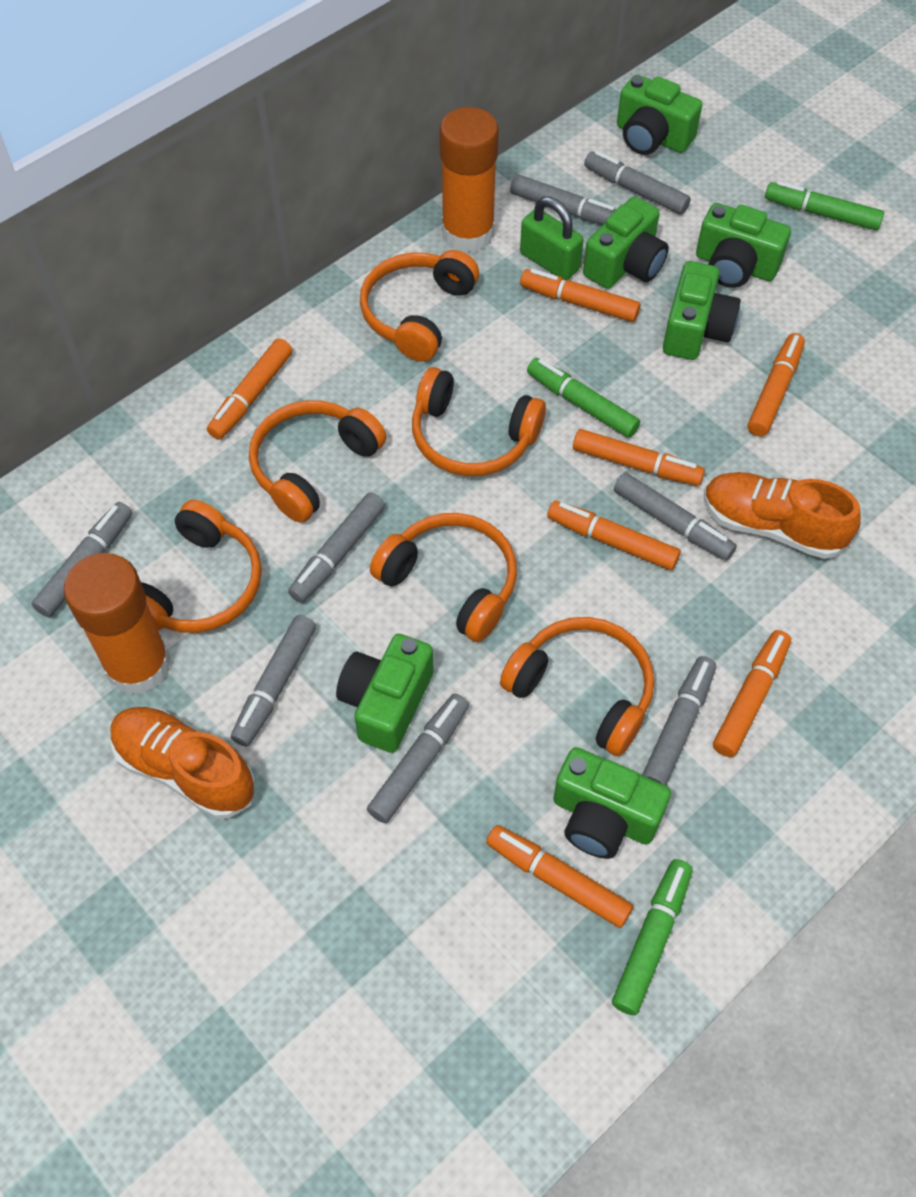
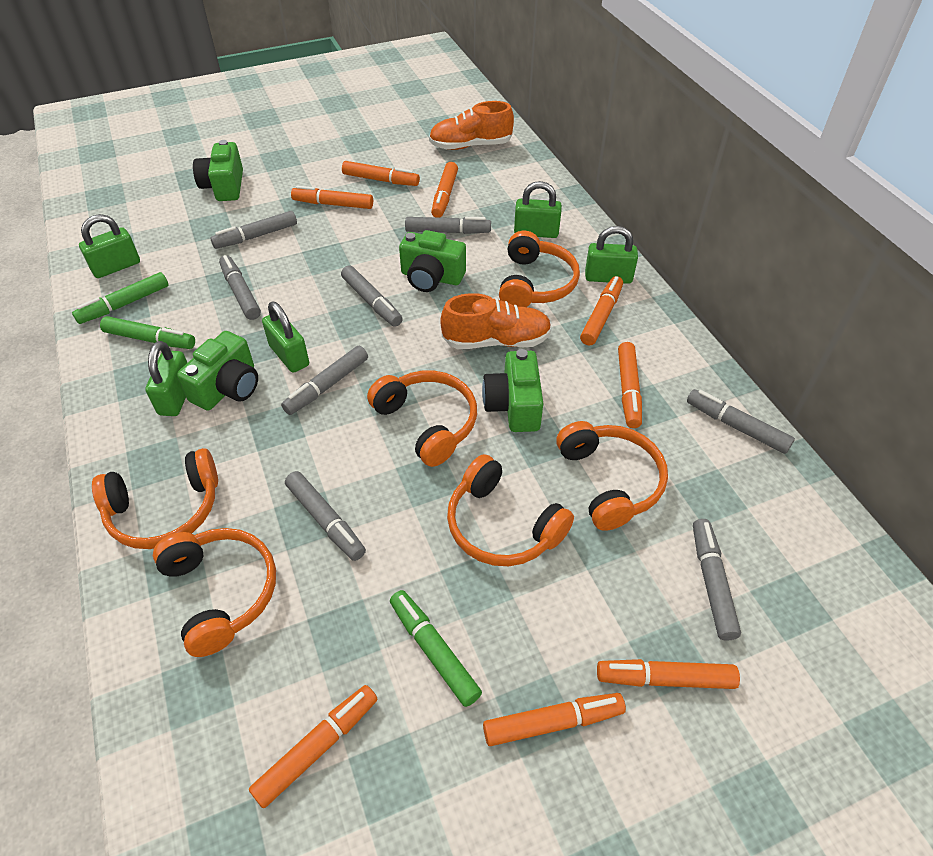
green camera: 6 -> 4
green padlock: 1 -> 5
orange glue stick: 2 -> 0
orange marker: 7 -> 8

